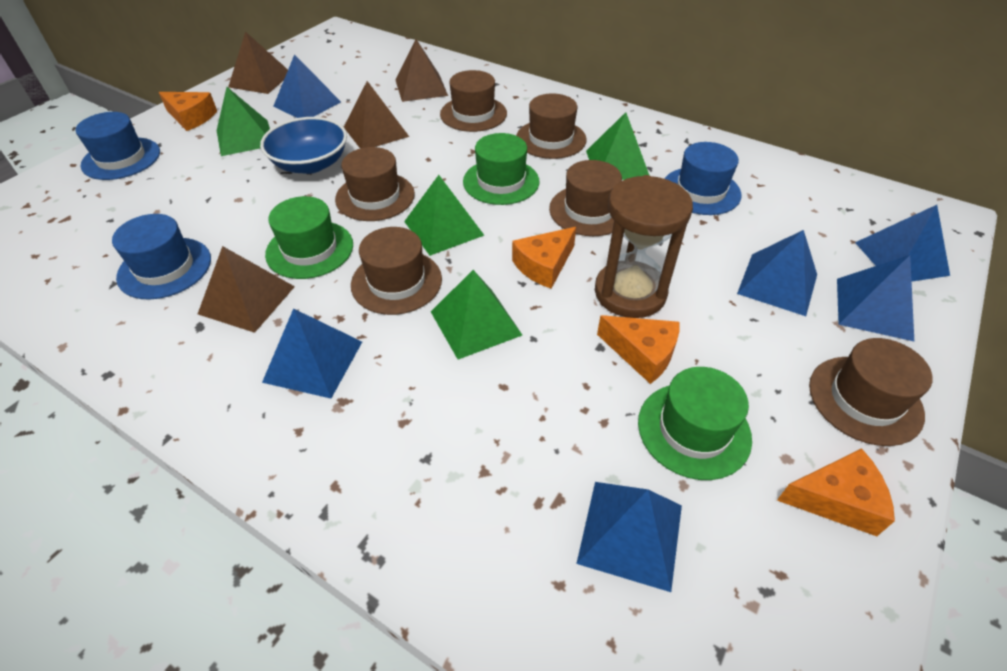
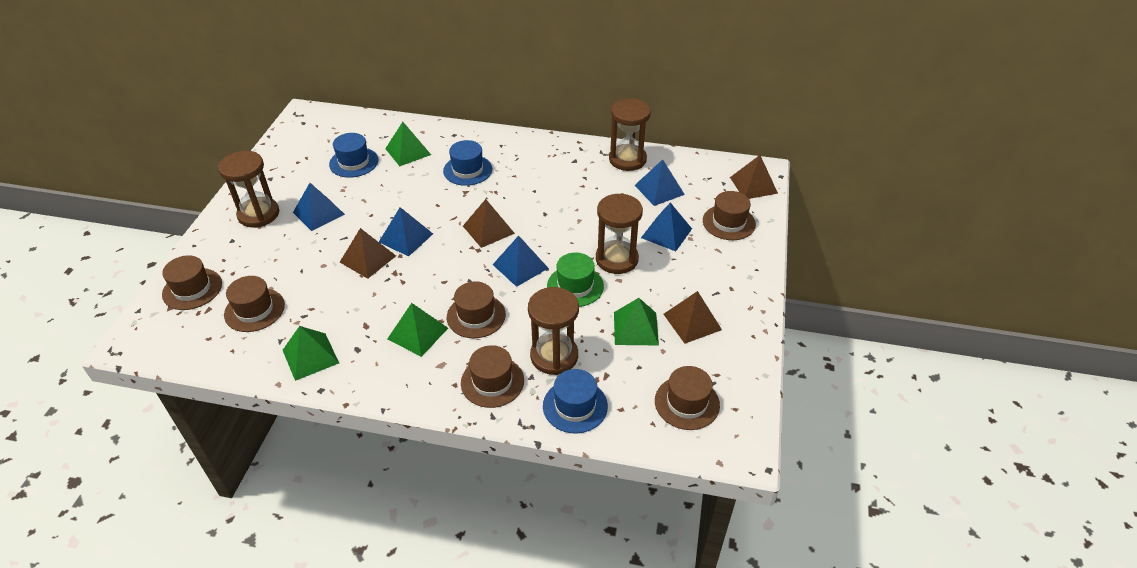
blue bowl: 1 -> 0
blue pyramid: 6 -> 5
brown hourglass: 1 -> 4
green hat: 3 -> 1
orange cheese: 4 -> 0

